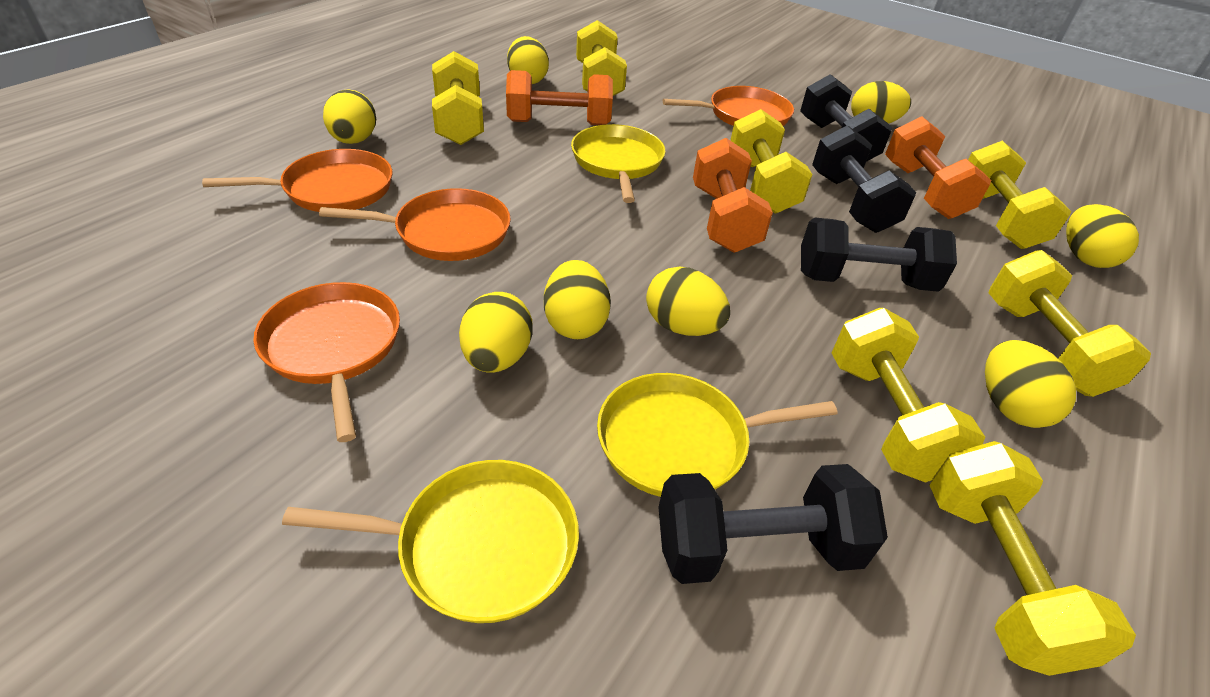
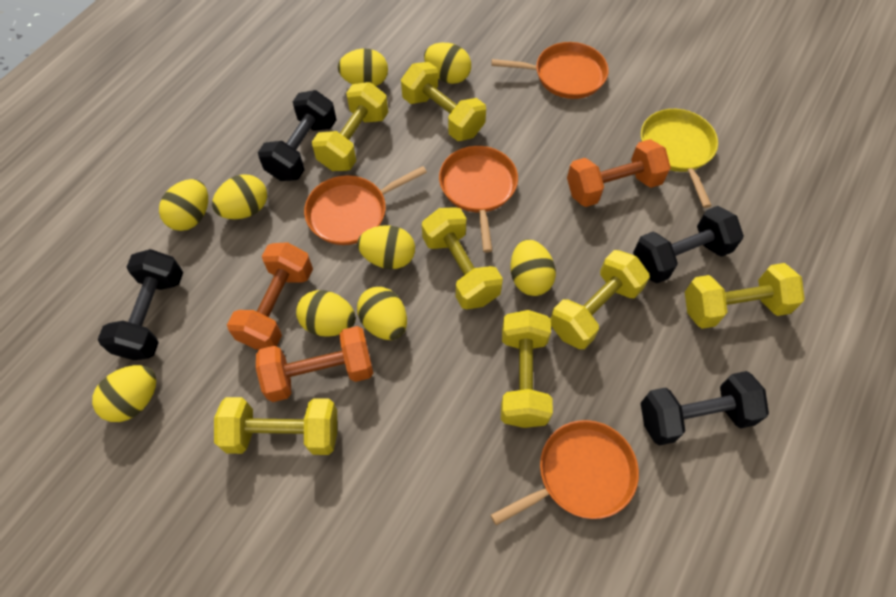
yellow egg: 8 -> 9
yellow pan: 3 -> 1

